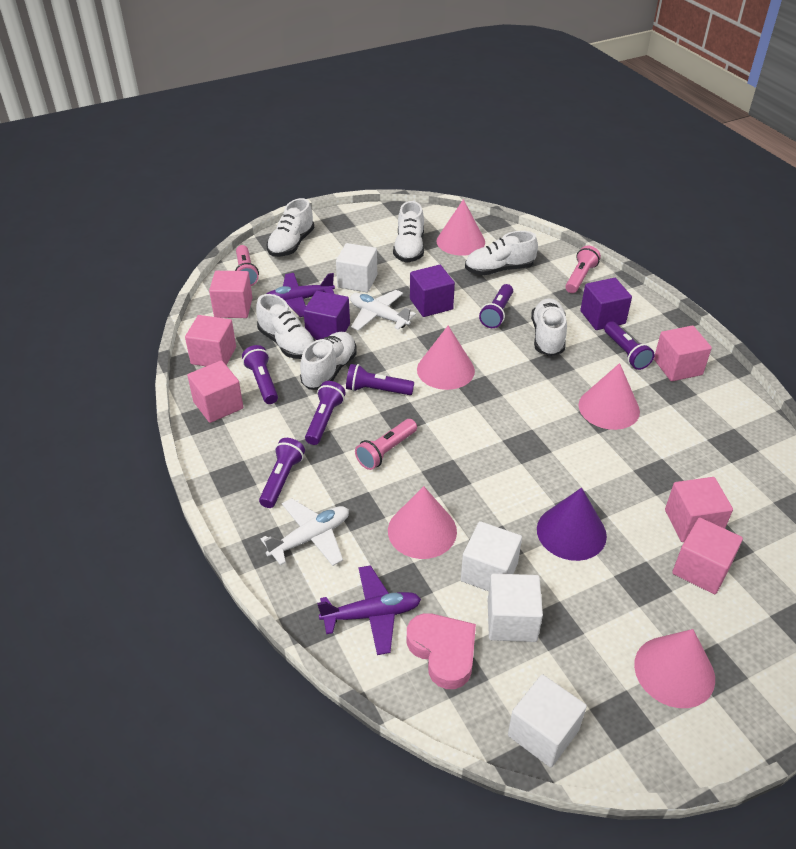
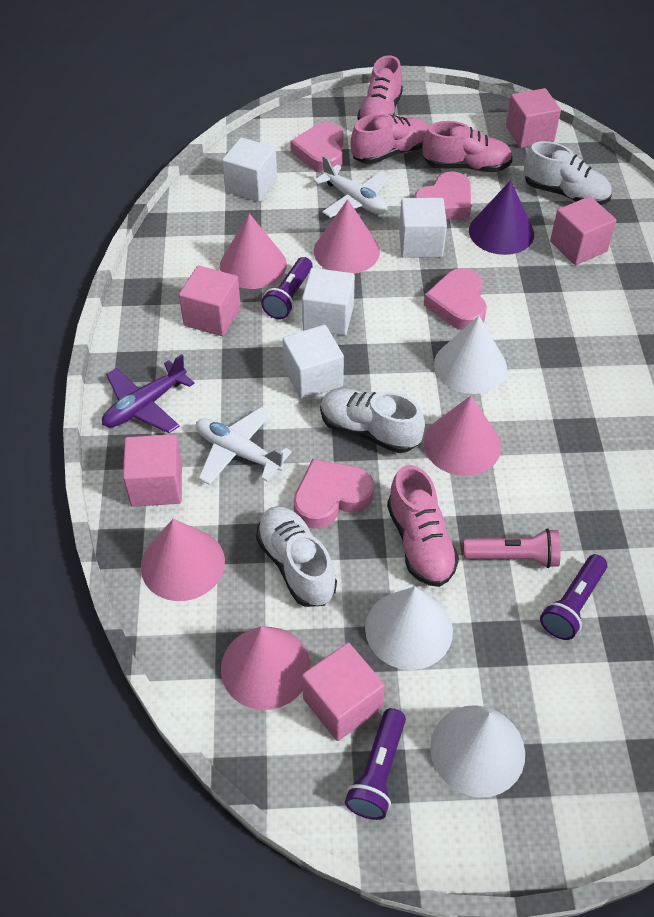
pink cube: 6 -> 5
pink flashlight: 3 -> 1
pink heart: 1 -> 4
pink shoe: 0 -> 4
purple cube: 3 -> 0
purple flashlight: 6 -> 3
purple plane: 2 -> 1
white cone: 0 -> 3
white shoe: 6 -> 3

